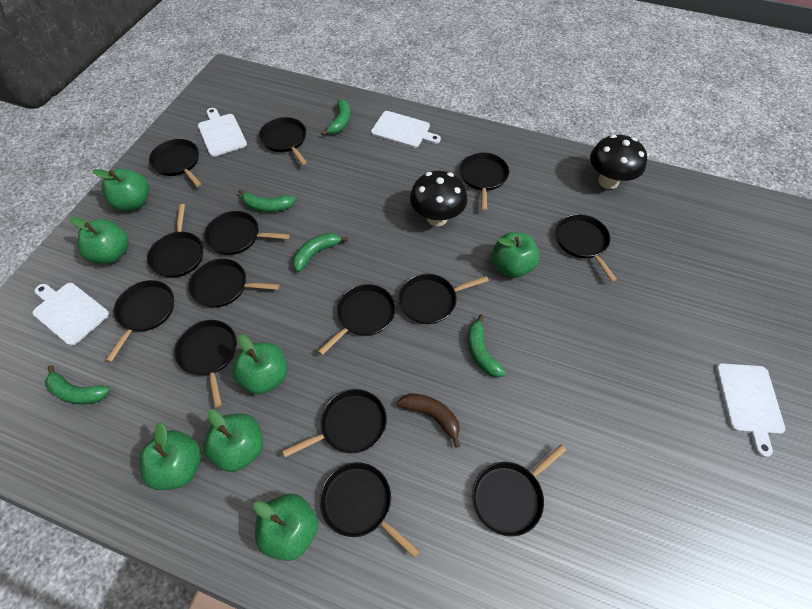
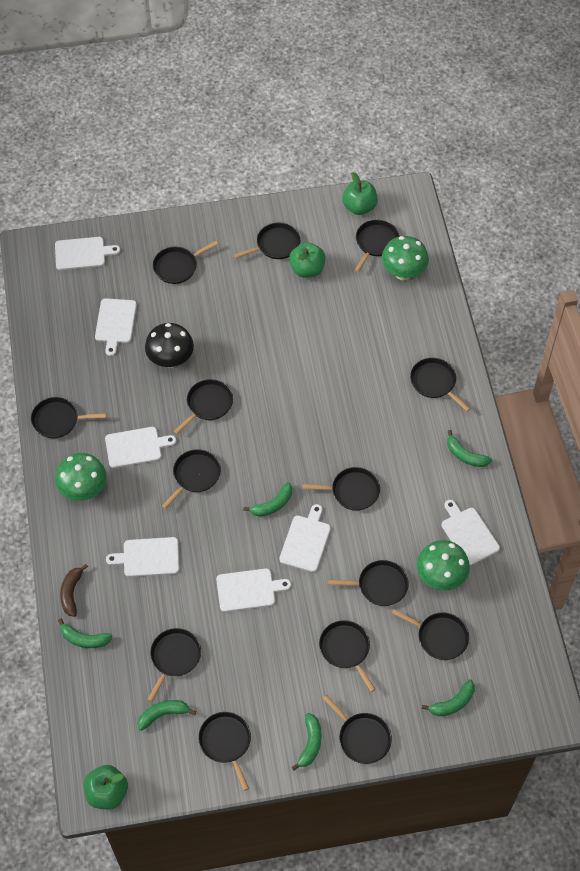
black mushroom: 2 -> 1
green apple: 7 -> 3
green banana: 5 -> 6
green mushroom: 0 -> 3
white cutting board: 4 -> 7

